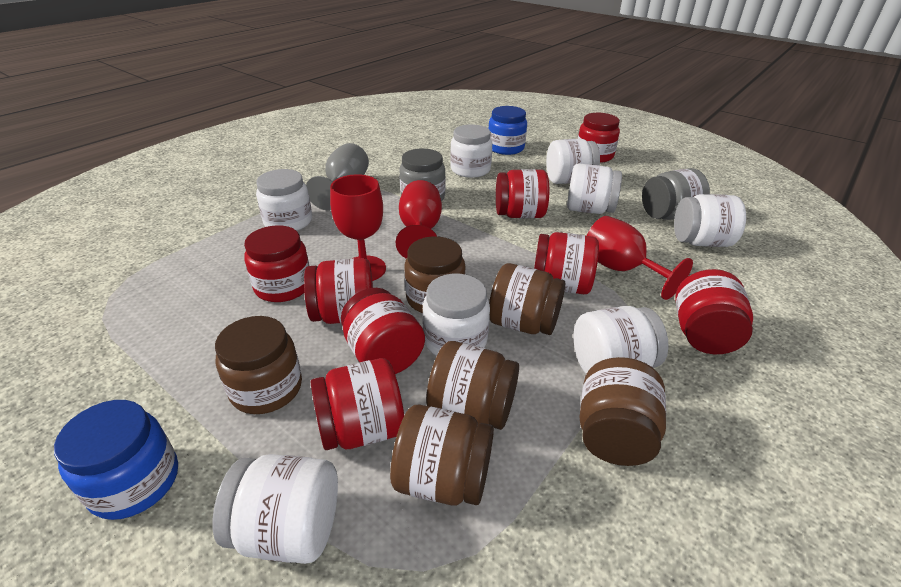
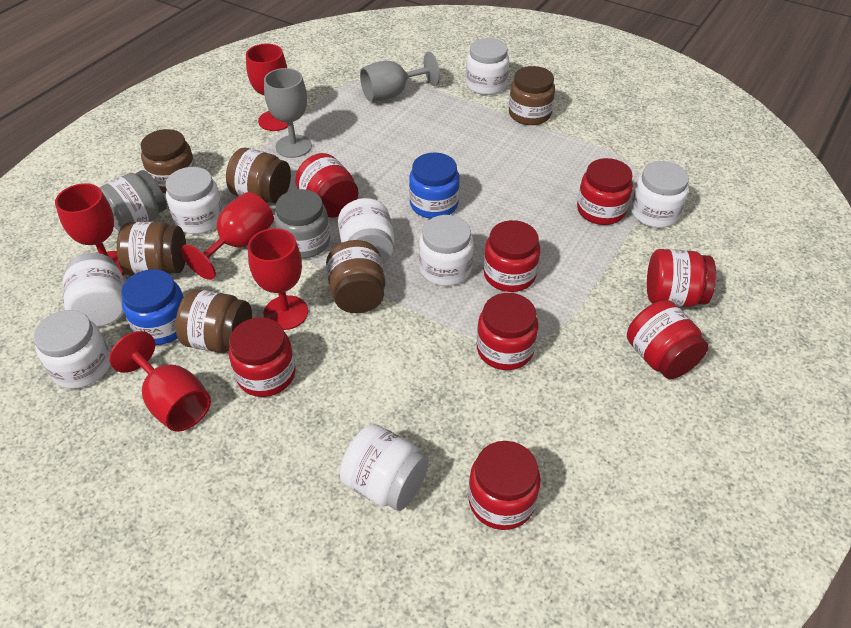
grey goblet: 1 -> 2
red goblet: 3 -> 5

